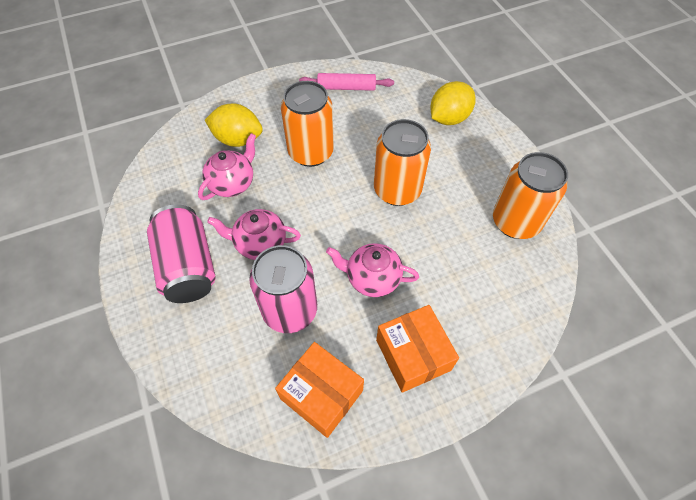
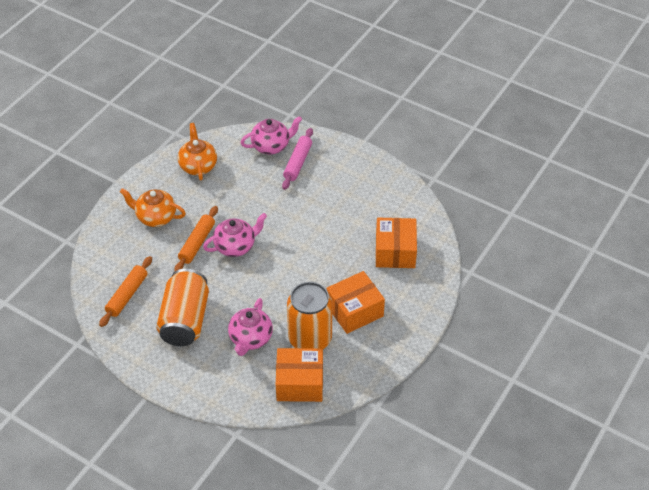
orange box: 2 -> 3
orange can: 3 -> 2
orange rolling pin: 0 -> 2
orange teapot: 0 -> 2
pink can: 2 -> 0
yellow lemon: 2 -> 0

